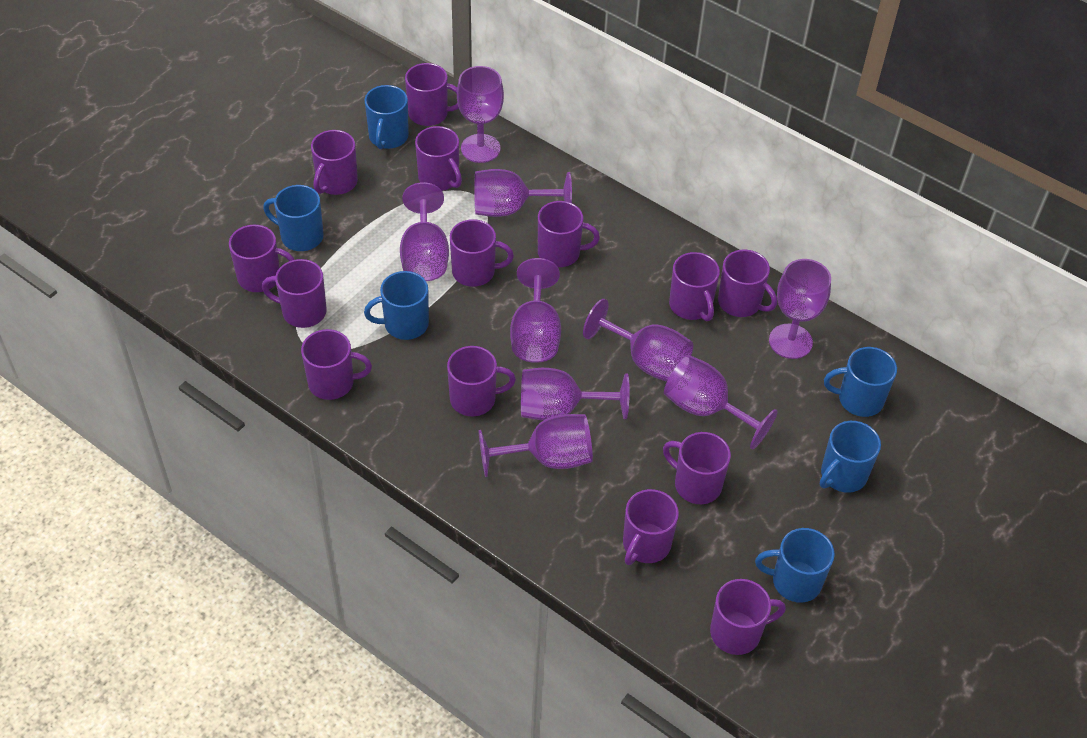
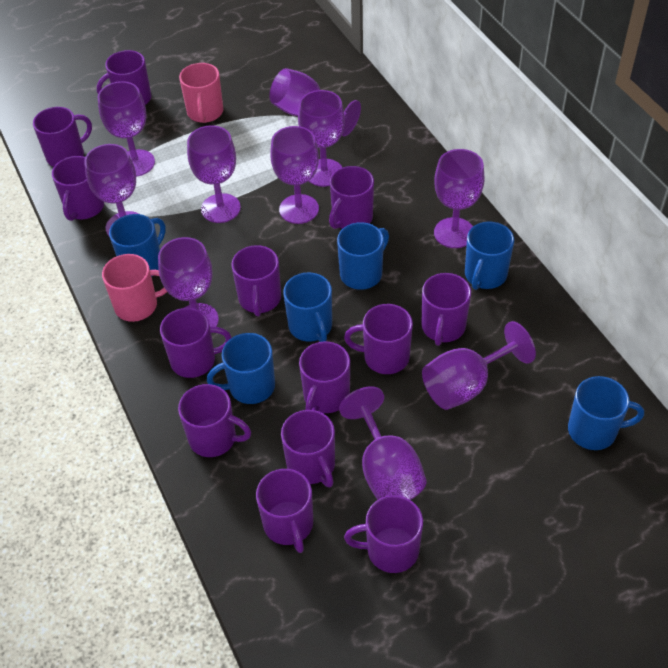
pink mug: 0 -> 2
purple goblet: 9 -> 10
purple mug: 14 -> 13

